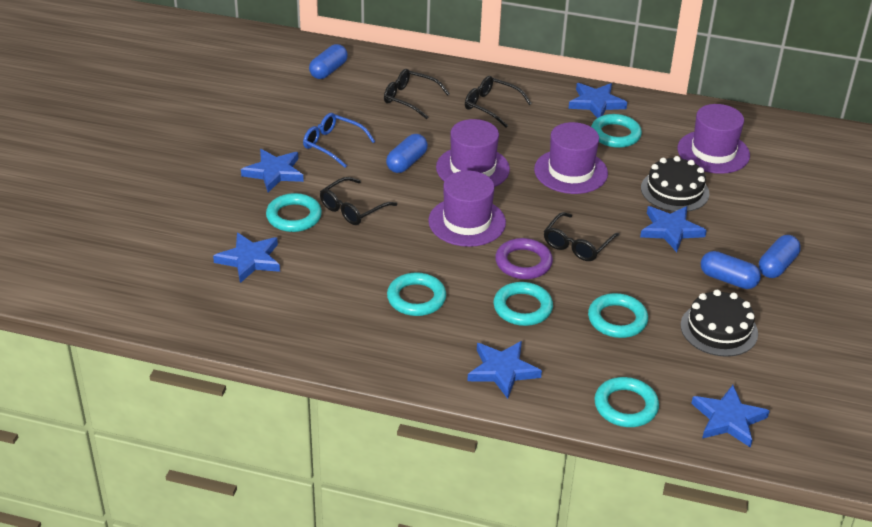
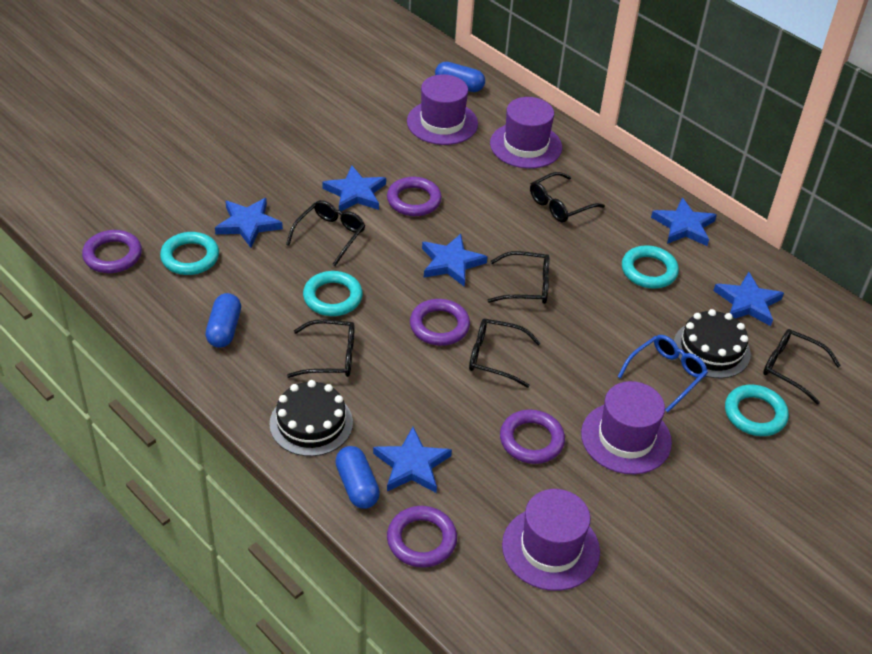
black glasses: 4 -> 6
blue capsule: 4 -> 3
purple ring: 1 -> 5
turquoise ring: 6 -> 4

